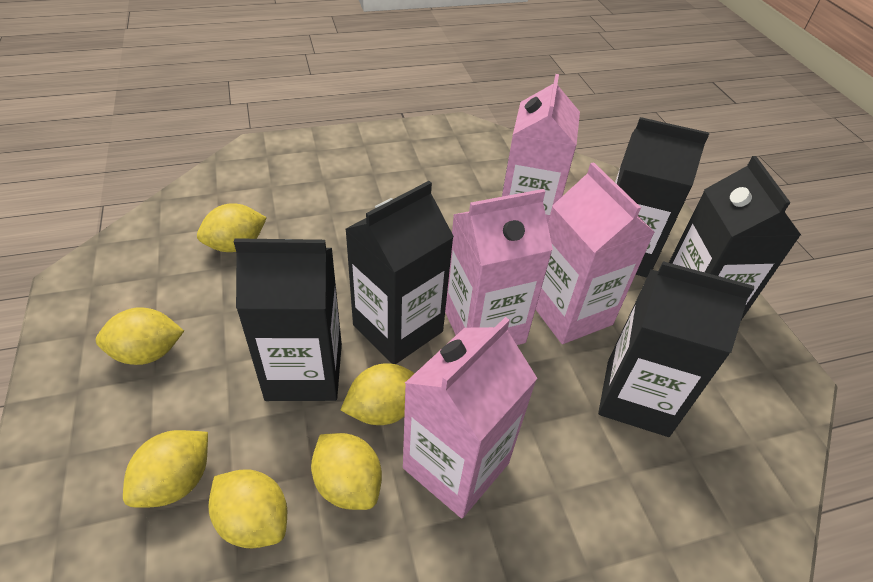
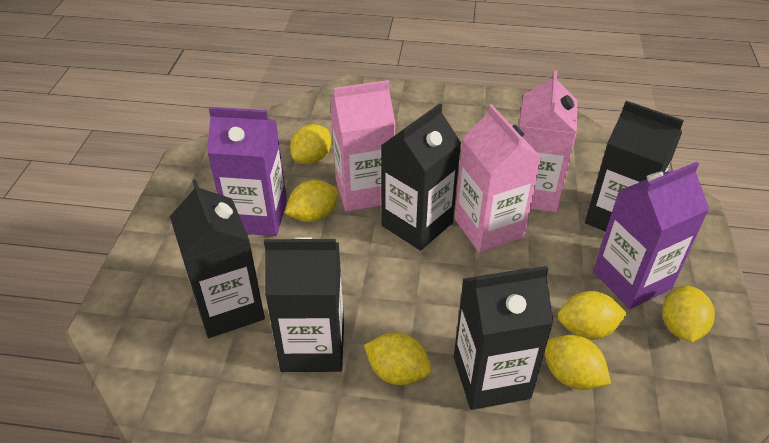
pink carton: 4 -> 3
purple carton: 0 -> 2

